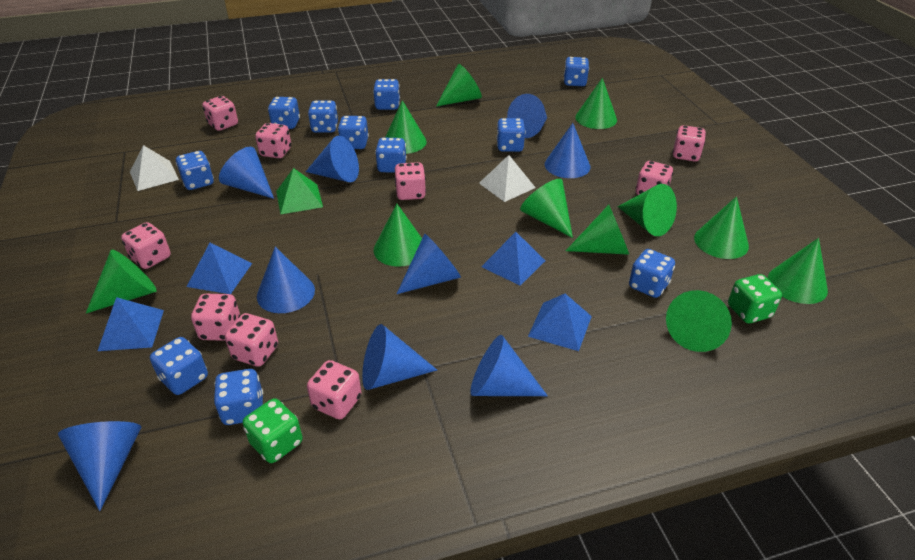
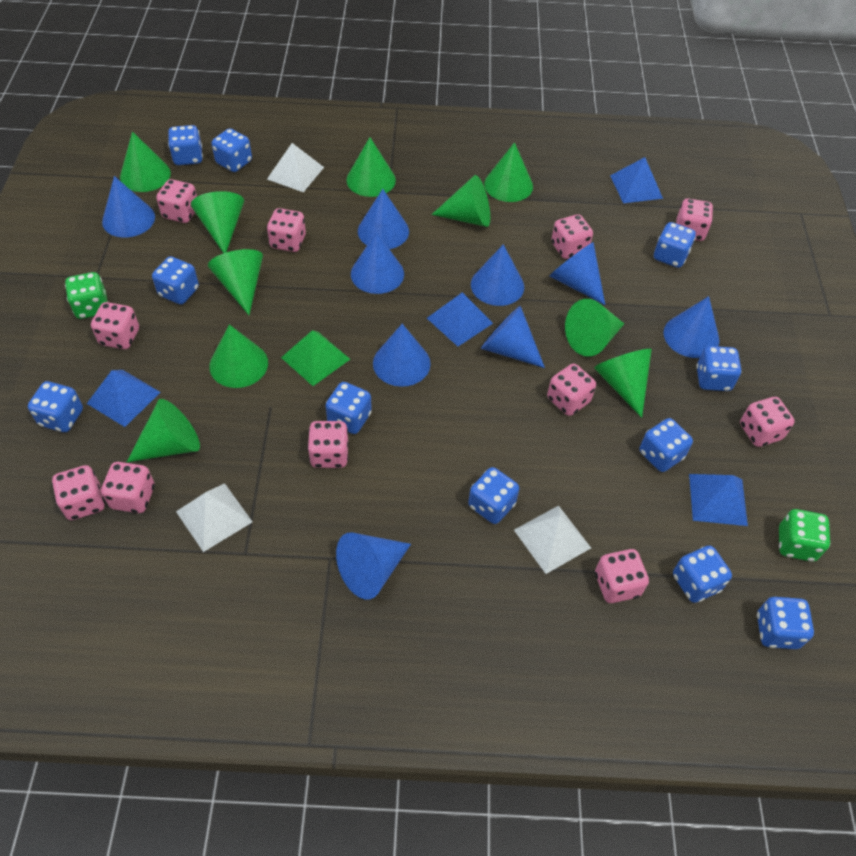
green cone: 11 -> 10
pink dice: 9 -> 11
white pyramid: 2 -> 3

